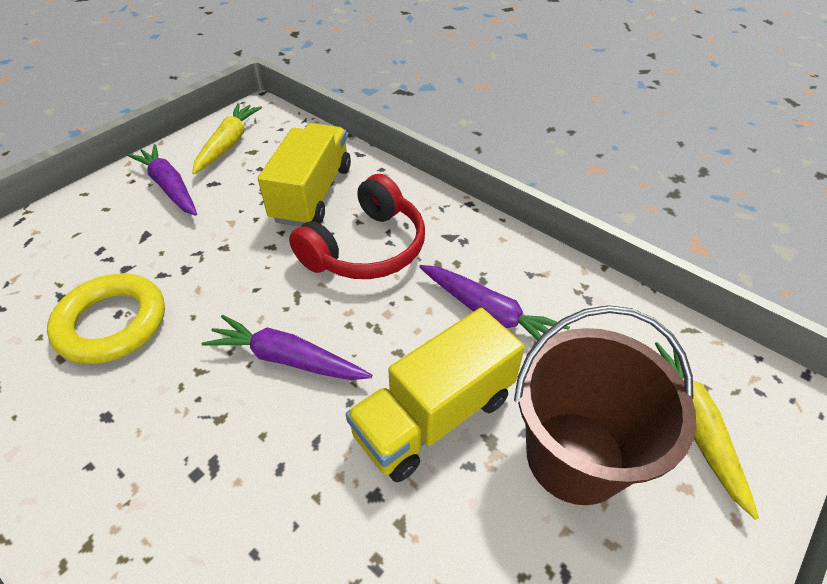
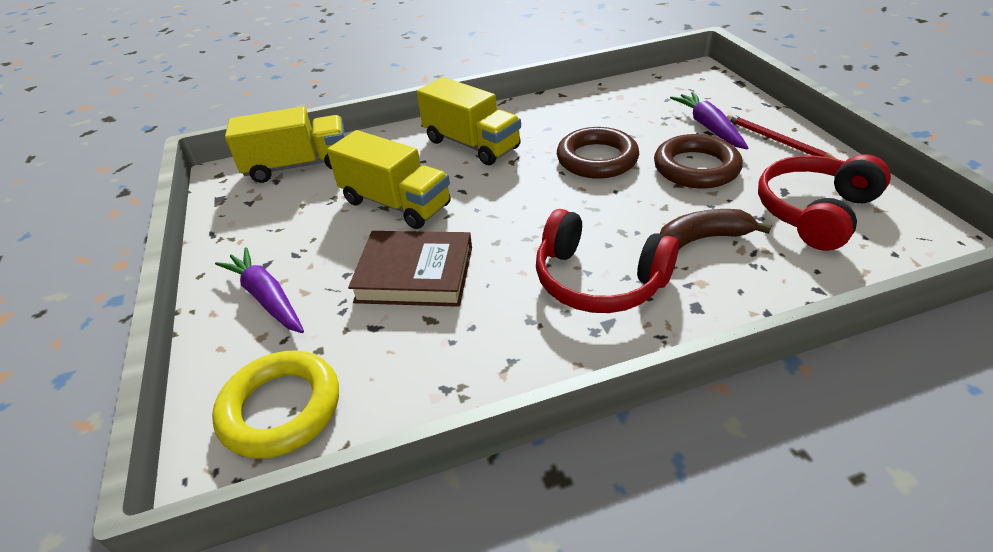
brown banana: 0 -> 1
brown book: 0 -> 1
brown bucket: 1 -> 0
brown ring: 0 -> 2
purple carrot: 3 -> 2
red headphones: 1 -> 2
red pencil: 0 -> 1
yellow carrot: 2 -> 0
yellow truck: 2 -> 3

